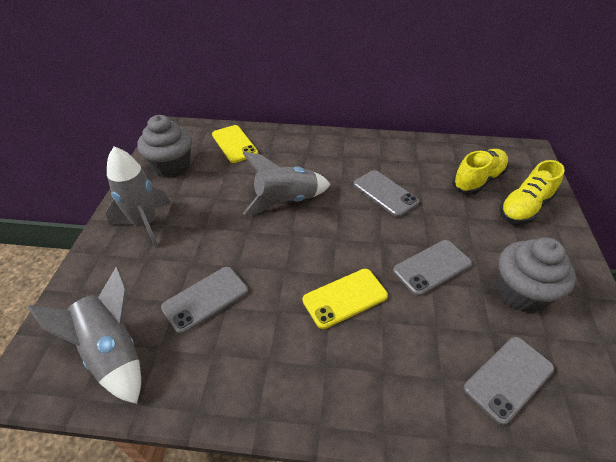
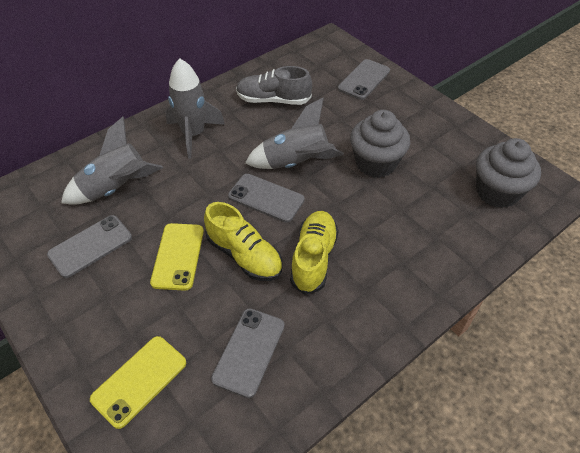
grey shoe: 0 -> 1

